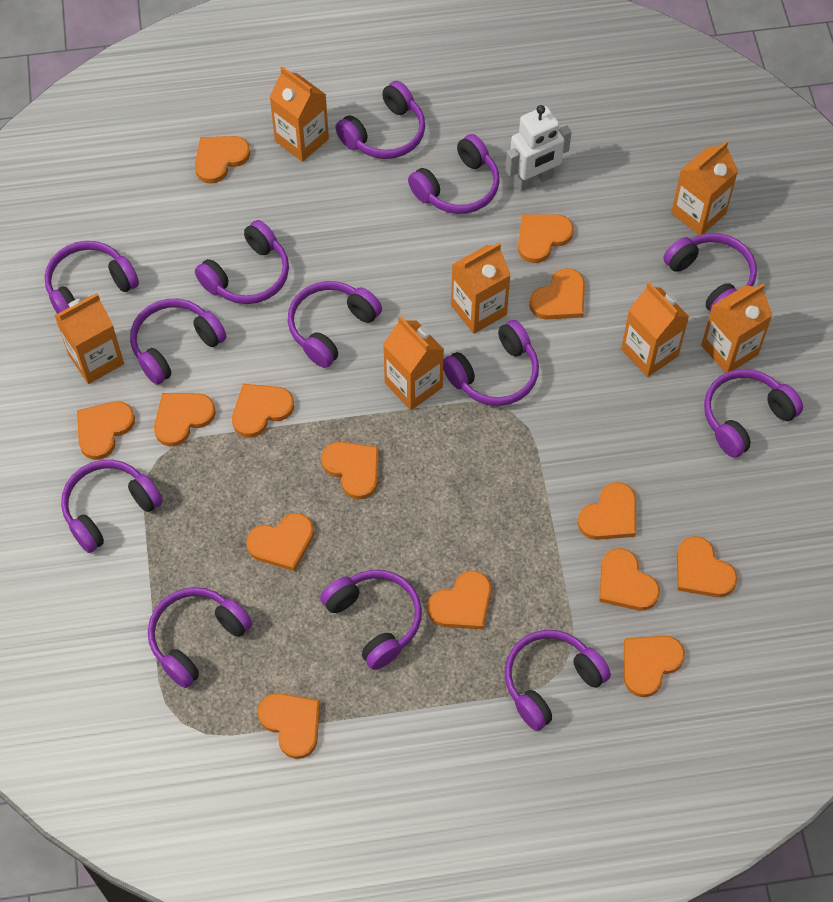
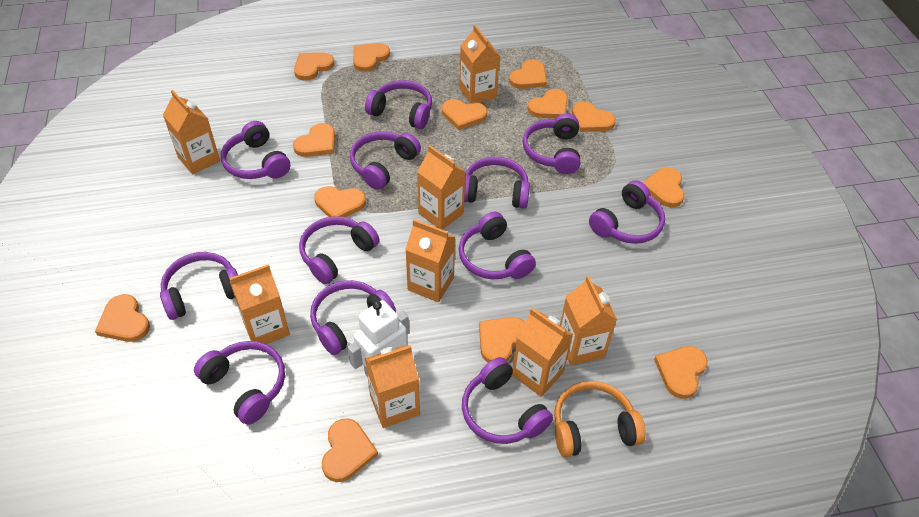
orange carton: 7 -> 8
orange headphones: 0 -> 1
orange heart: 14 -> 13
purple headphones: 13 -> 12

